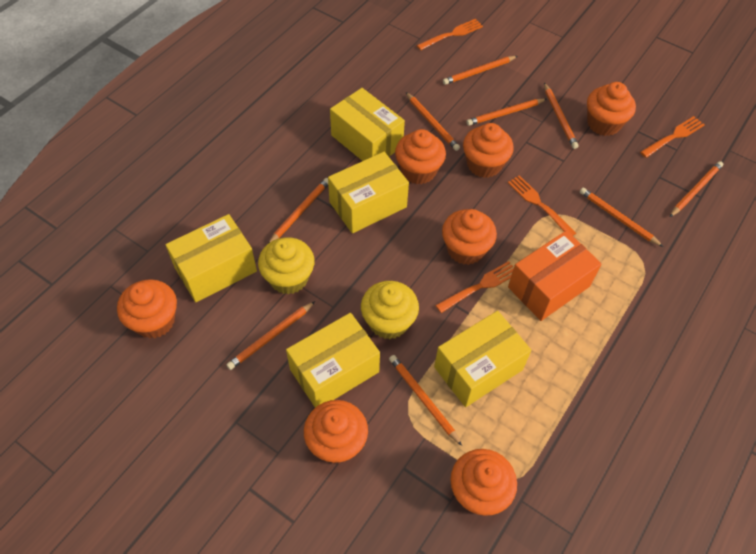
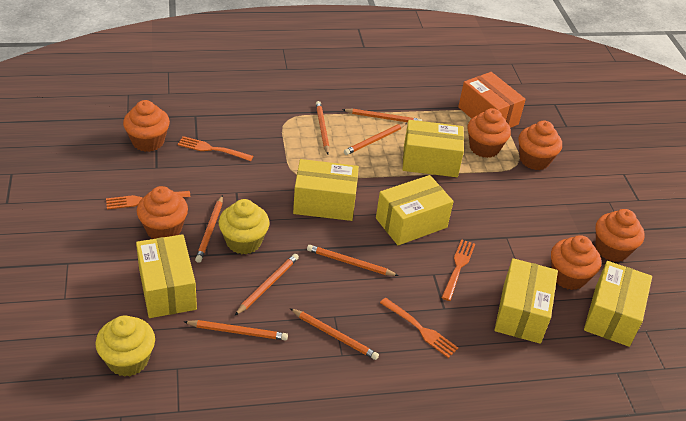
orange cupcake: 7 -> 6
orange pencil: 9 -> 8
yellow box: 5 -> 6

